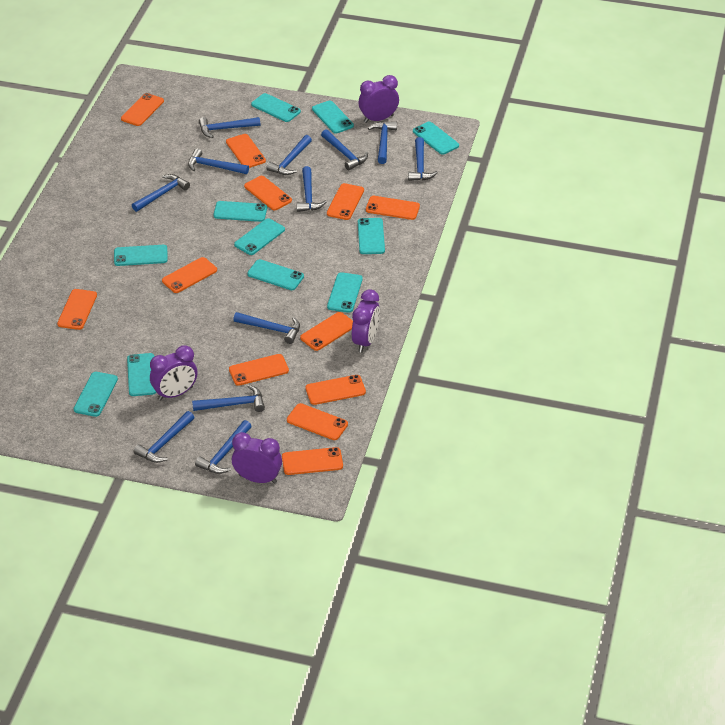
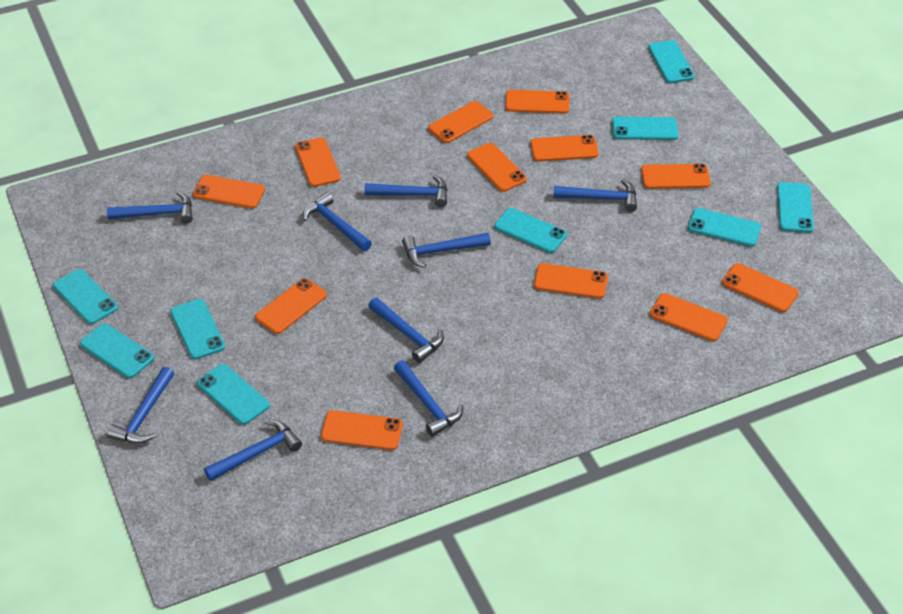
blue hammer: 12 -> 9
purple clock: 4 -> 0
turquoise phone: 11 -> 9

